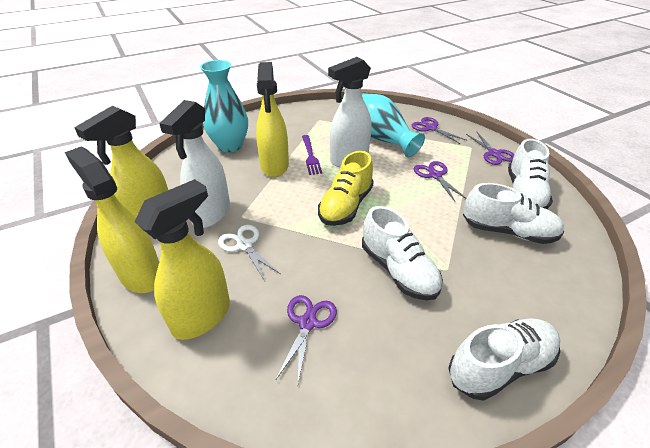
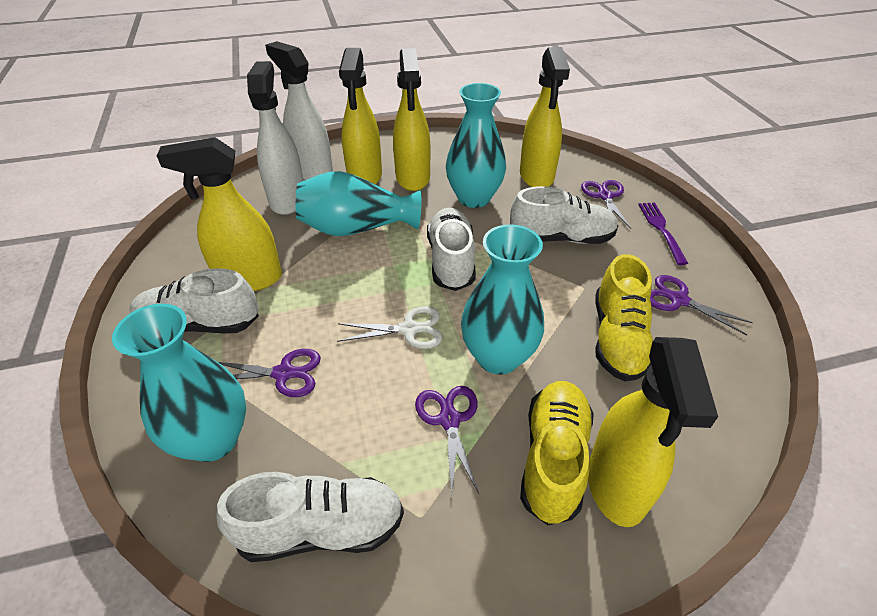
turquoise vase: 2 -> 4
yellow shoe: 1 -> 2
yellow spray bottle: 4 -> 5

